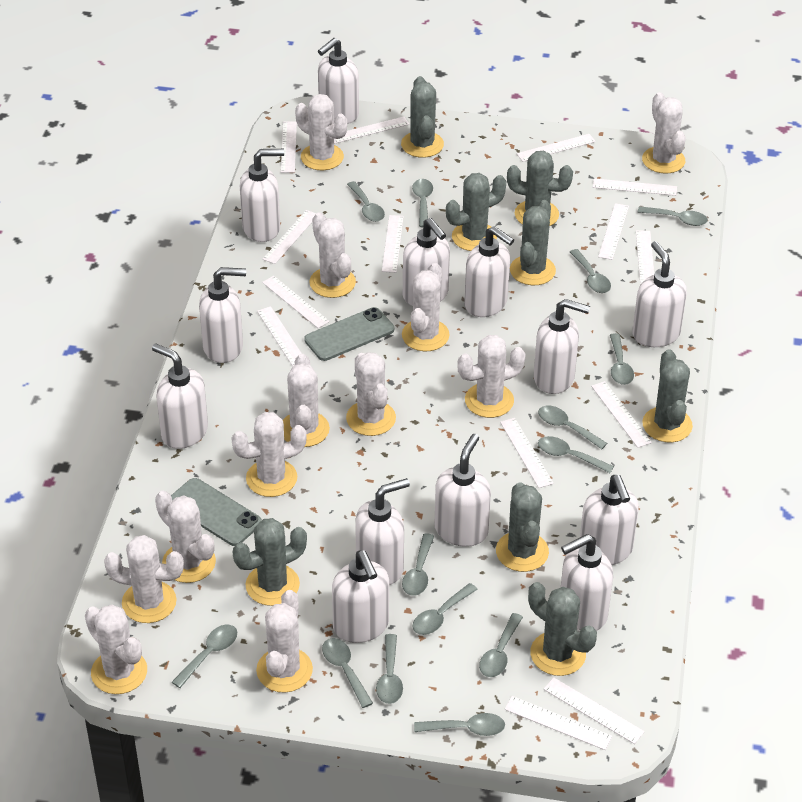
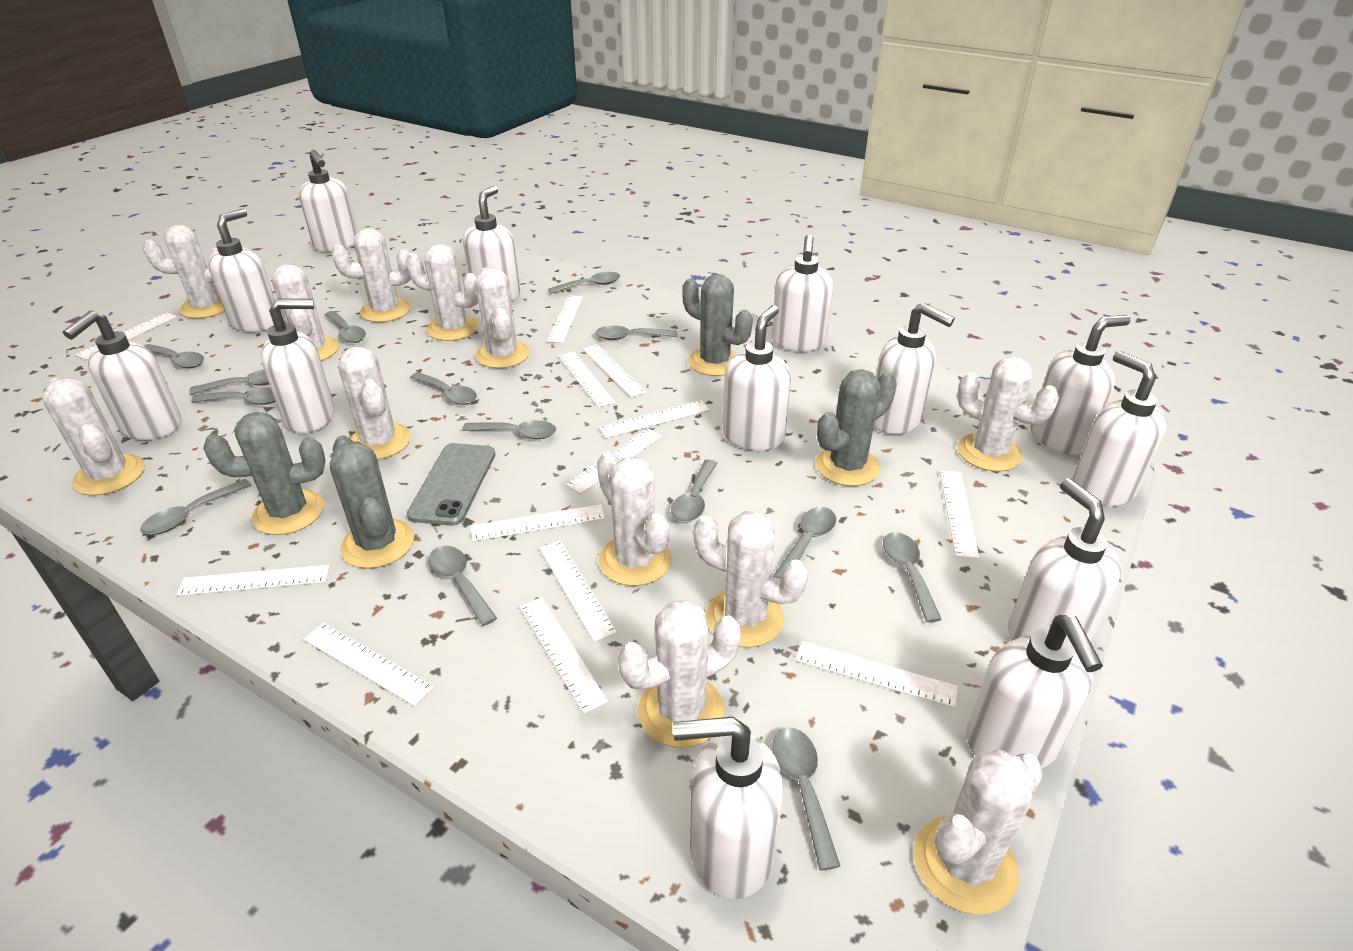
grey cactus: 8 -> 4
grey phone: 2 -> 1
white ruler: 14 -> 13

